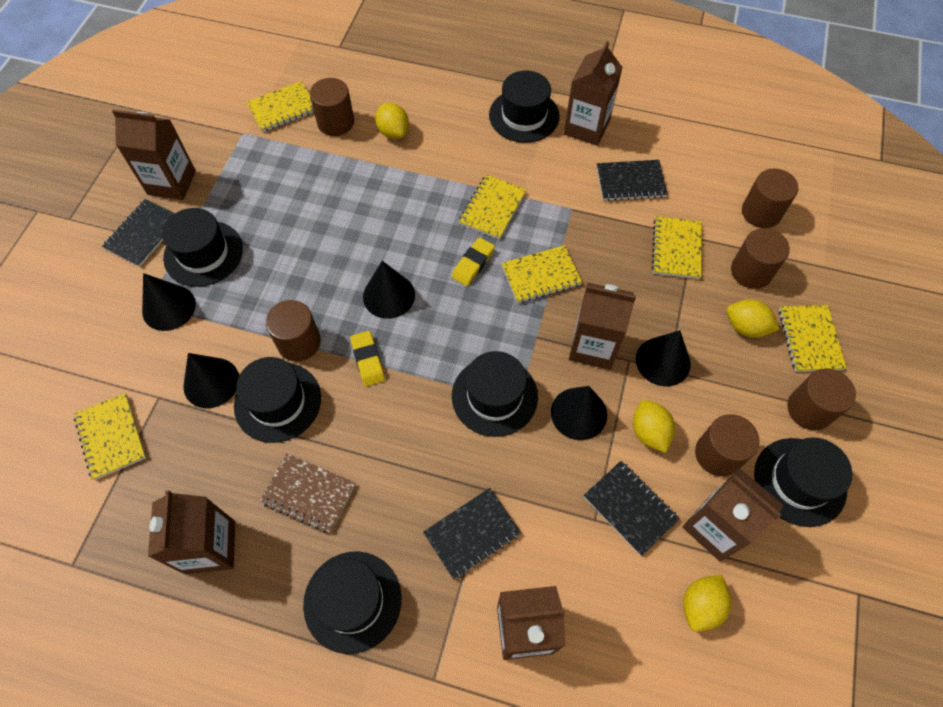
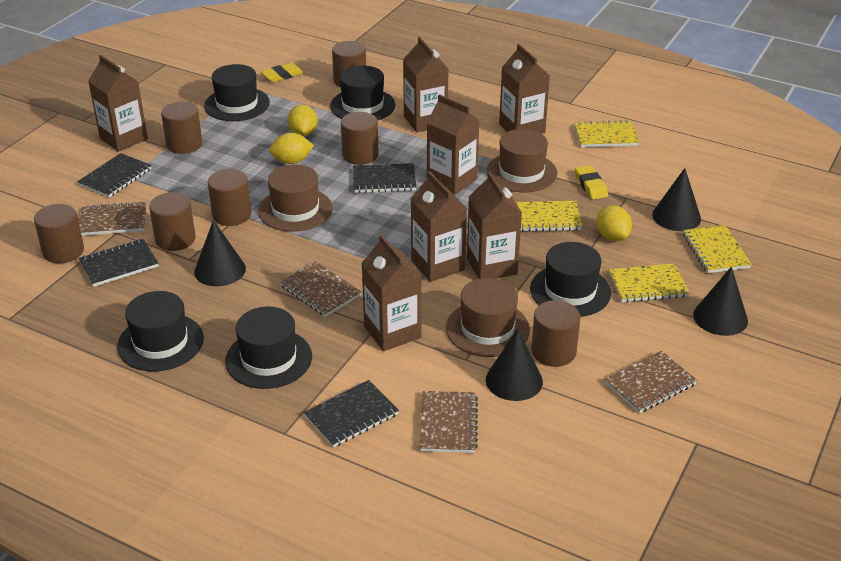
black cone: 5 -> 4
black hat: 6 -> 5
brown carton: 6 -> 7
brown cylinder: 6 -> 7
brown hat: 0 -> 3
brown notebook: 1 -> 4
yellow lemon: 4 -> 3
yellow notebook: 6 -> 4

